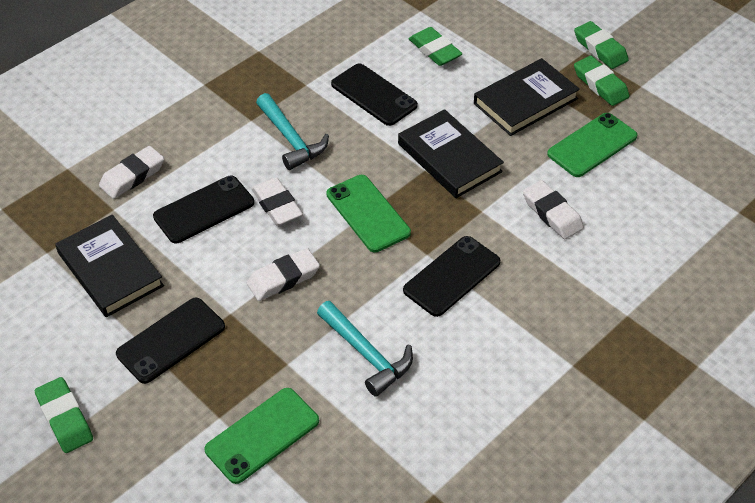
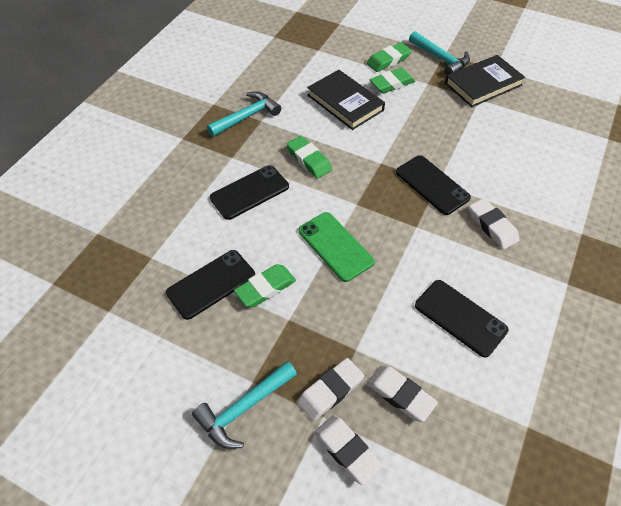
black book: 3 -> 2
green phone: 3 -> 1
turquoise hammer: 2 -> 3

